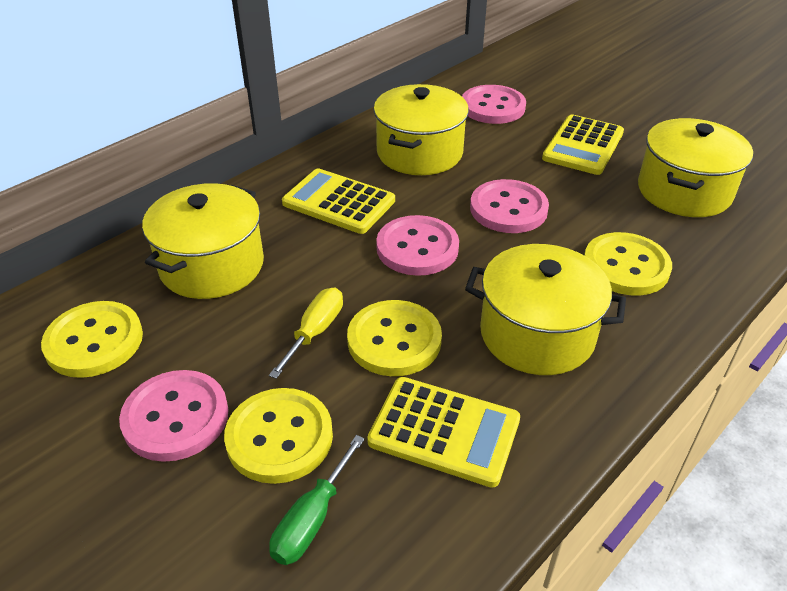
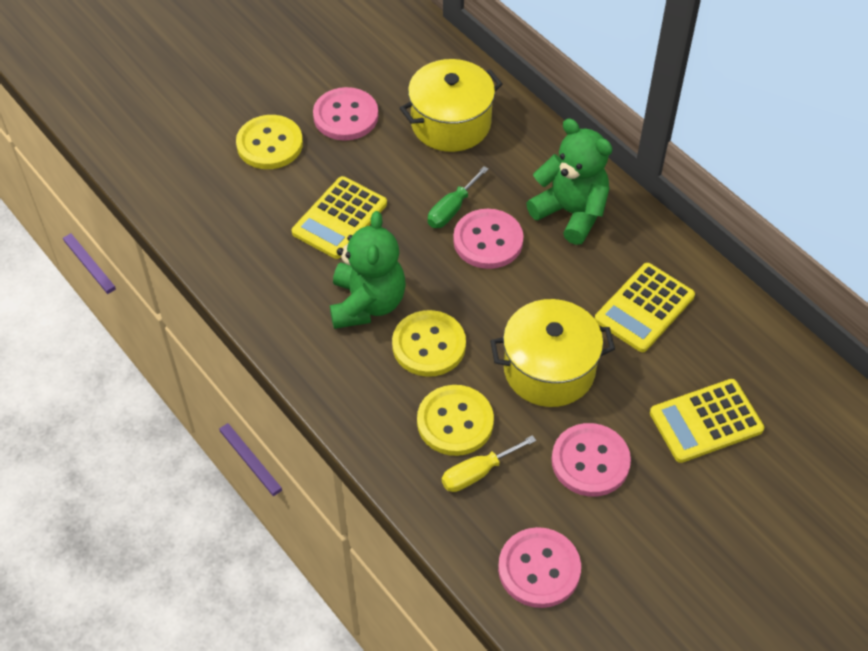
green teddy bear: 0 -> 2
yellow button: 4 -> 3
yellow pot: 4 -> 2

